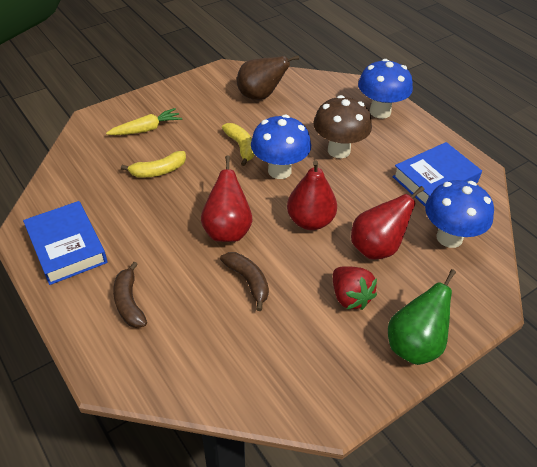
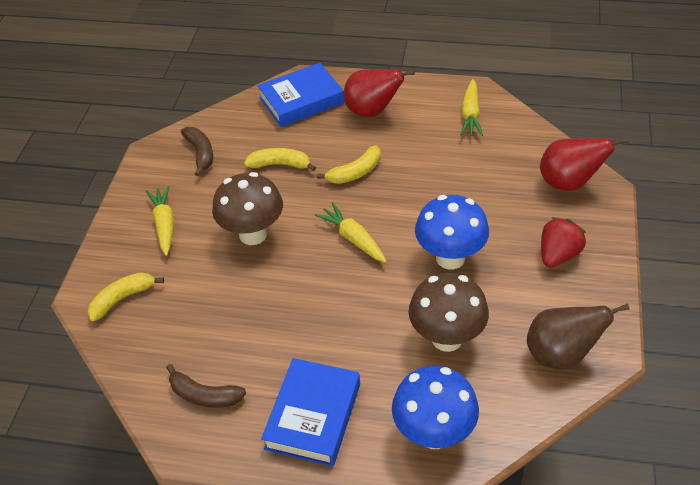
blue mushroom: 3 -> 2
brown mushroom: 1 -> 2
green pear: 1 -> 0
red pear: 3 -> 2
yellow banana: 2 -> 3
yellow carrot: 1 -> 3

